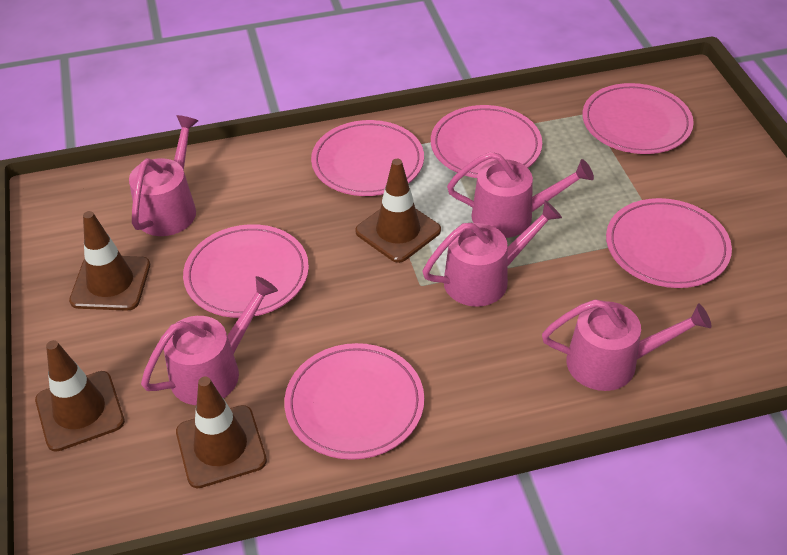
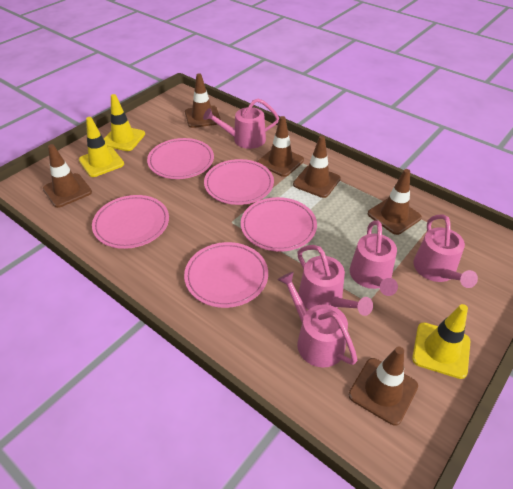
brown traffic cone: 4 -> 6
pink plate: 6 -> 5
yellow traffic cone: 0 -> 3

